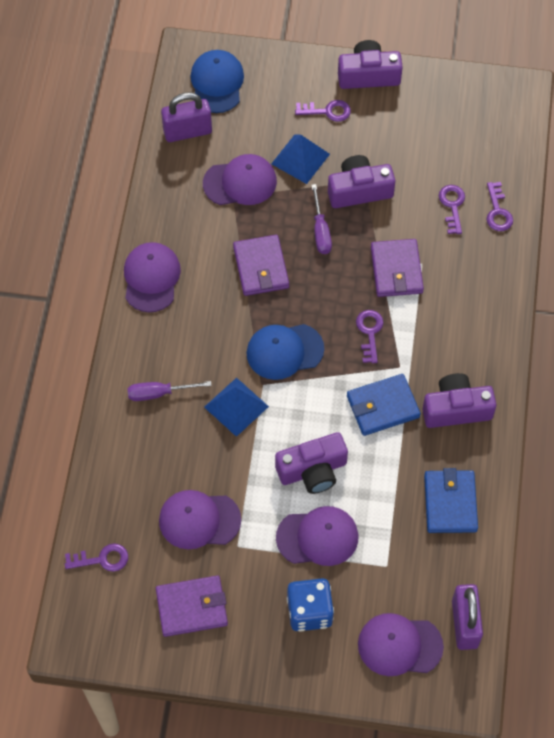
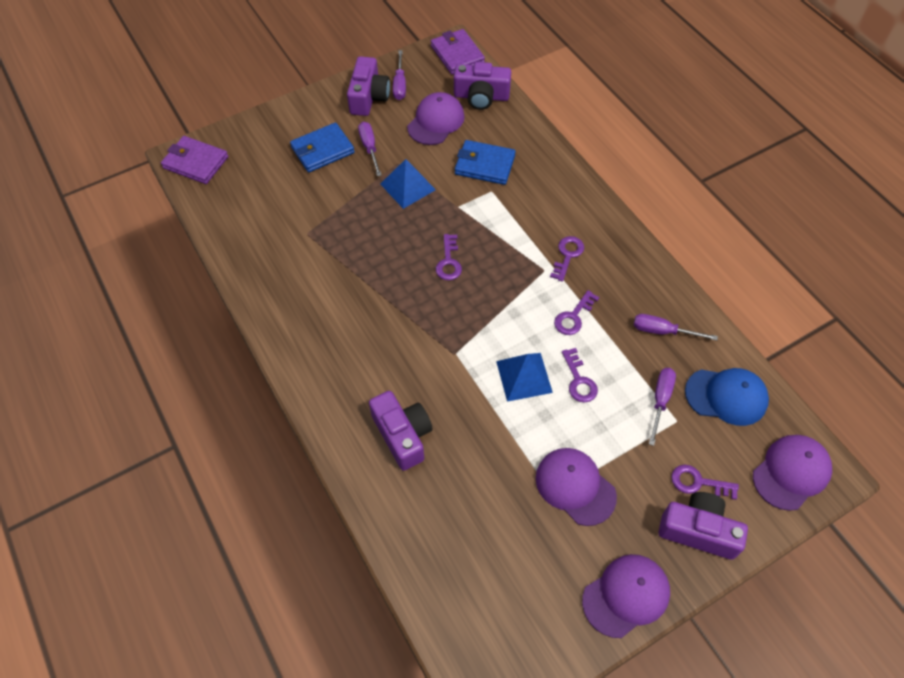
blue cap: 2 -> 1
blue dice: 1 -> 0
purple cap: 5 -> 4
purple padlock: 2 -> 0
purple screwdriver: 2 -> 4
purple wallet: 3 -> 2

